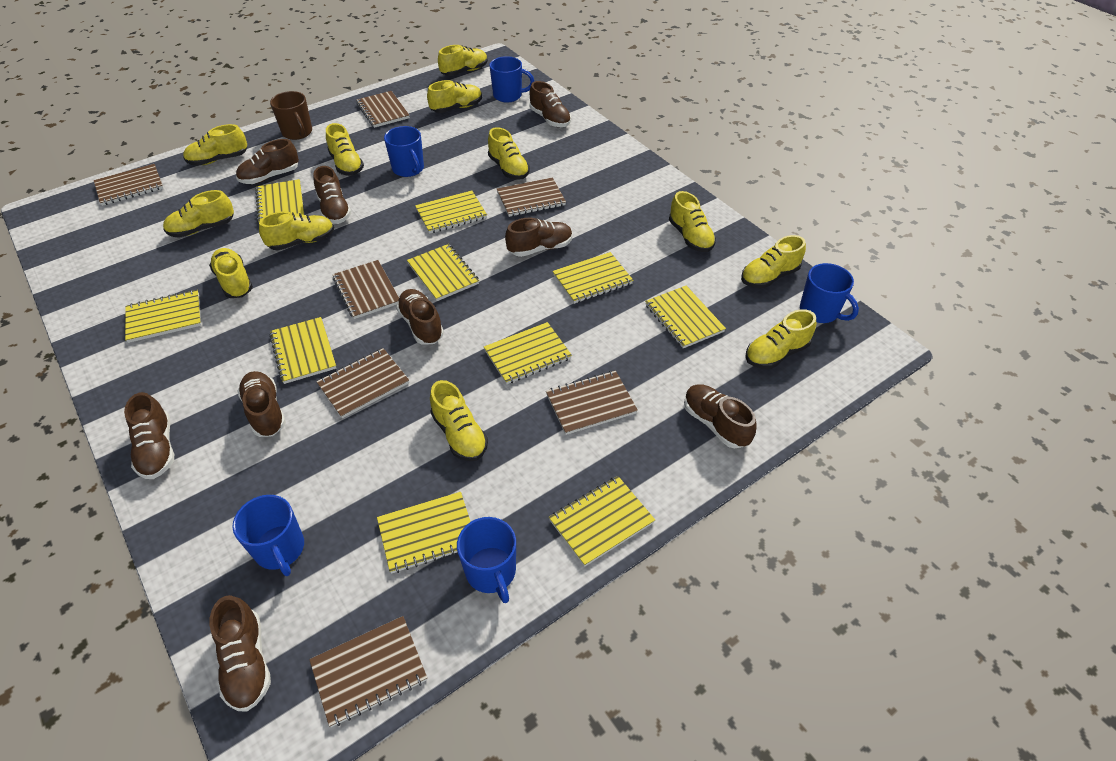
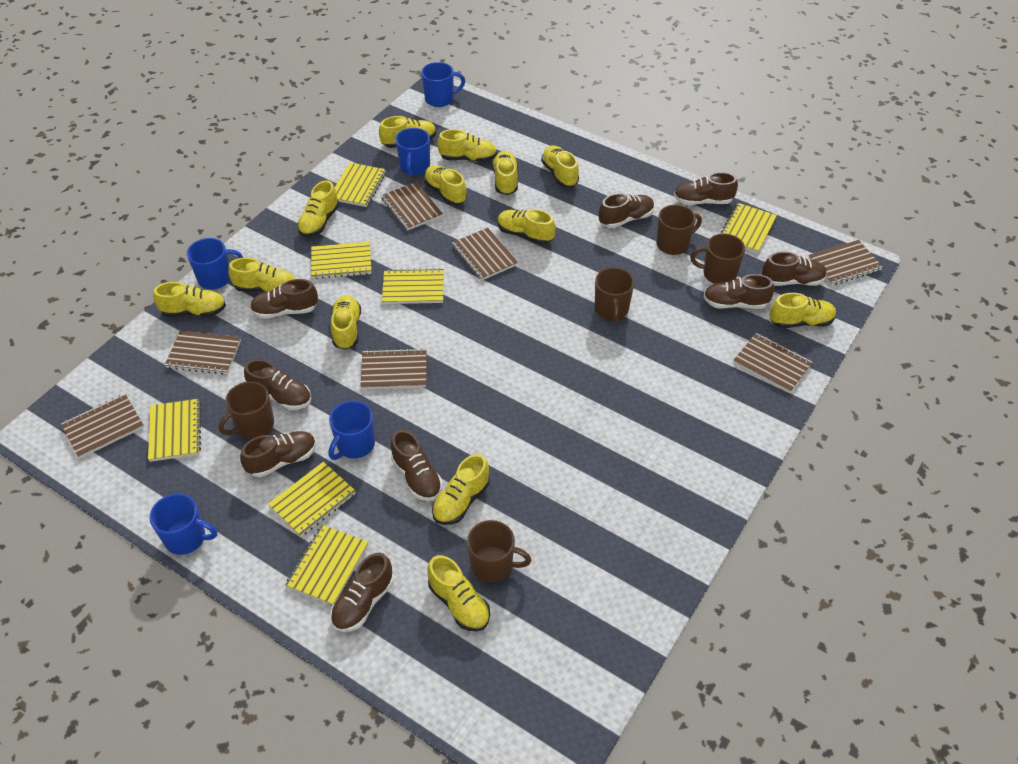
brown mug: 1 -> 5
yellow notebook: 10 -> 7
yellow shoe: 12 -> 13

